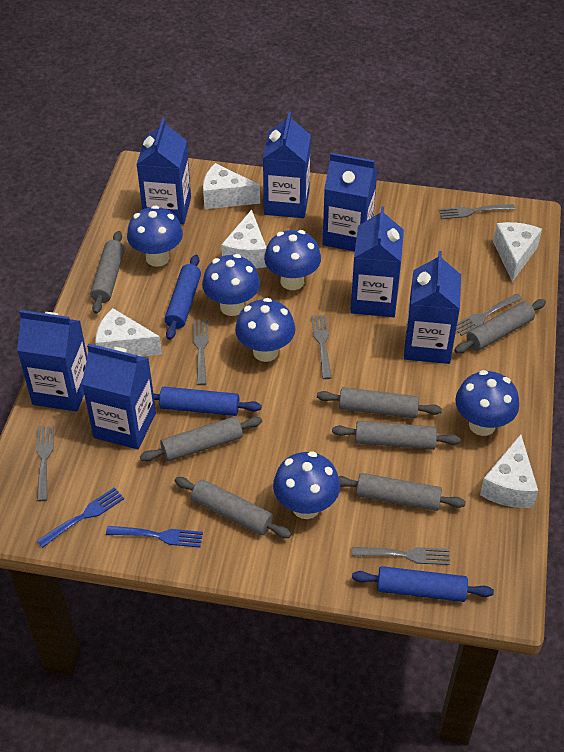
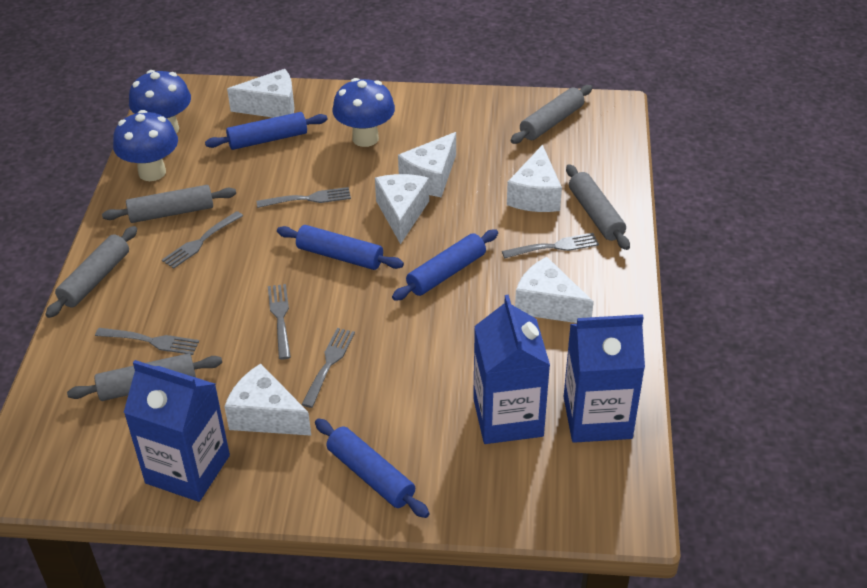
blue carton: 7 -> 3
blue fork: 2 -> 0
blue mushroom: 6 -> 3
blue rolling pin: 3 -> 4
grey rolling pin: 7 -> 5
white cheese: 5 -> 6

